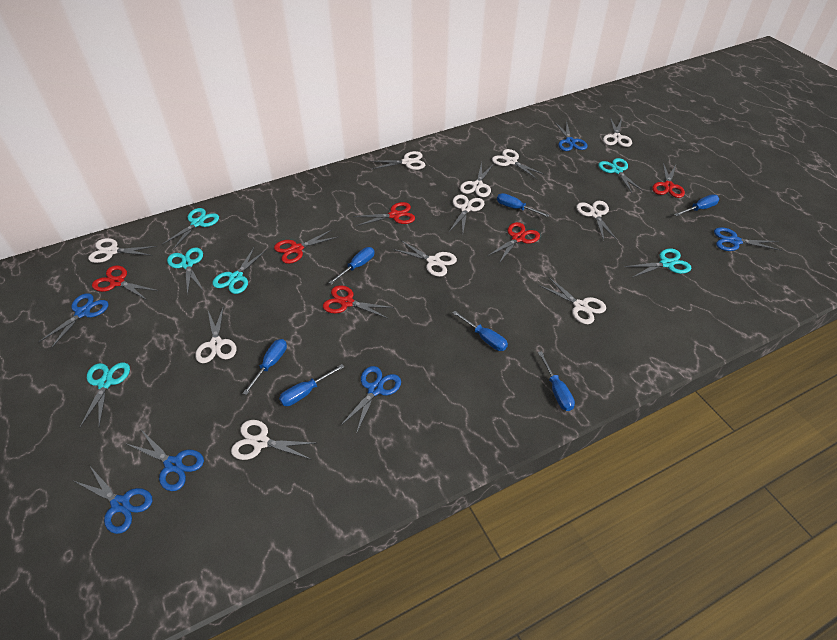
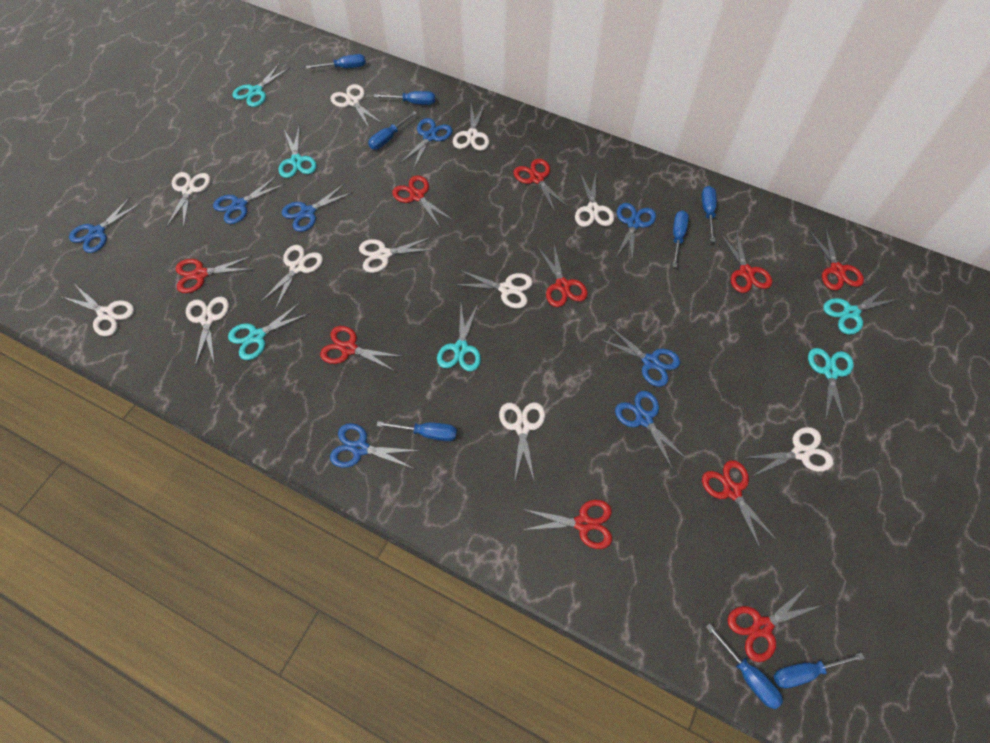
blue scissors: 6 -> 8
blue screwdriver: 7 -> 8
red scissors: 6 -> 10

